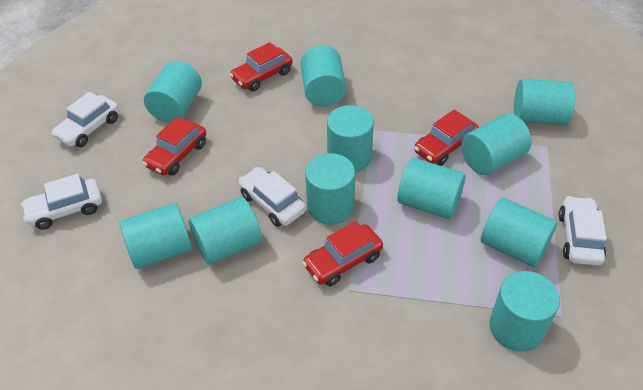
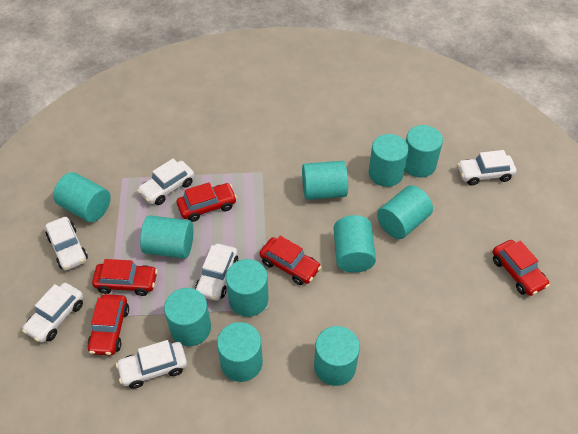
red car: 4 -> 5
white car: 4 -> 6

